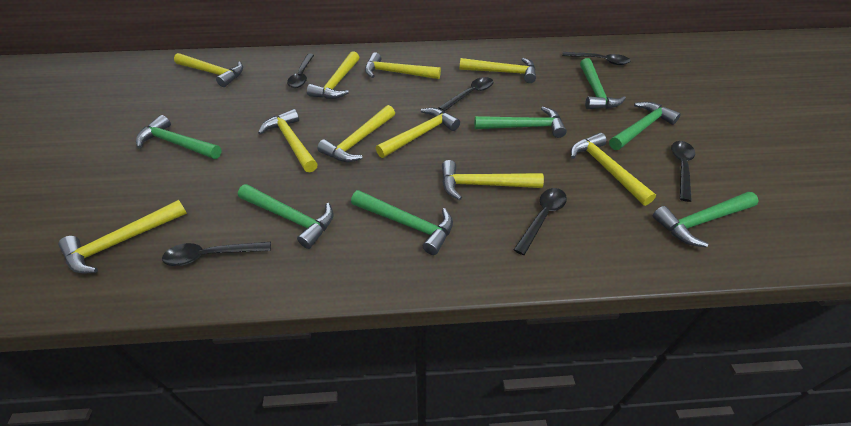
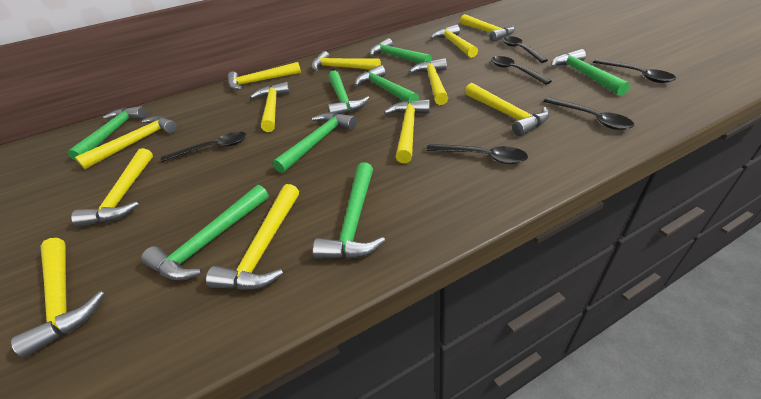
green hammer: 7 -> 8
yellow hammer: 10 -> 12

